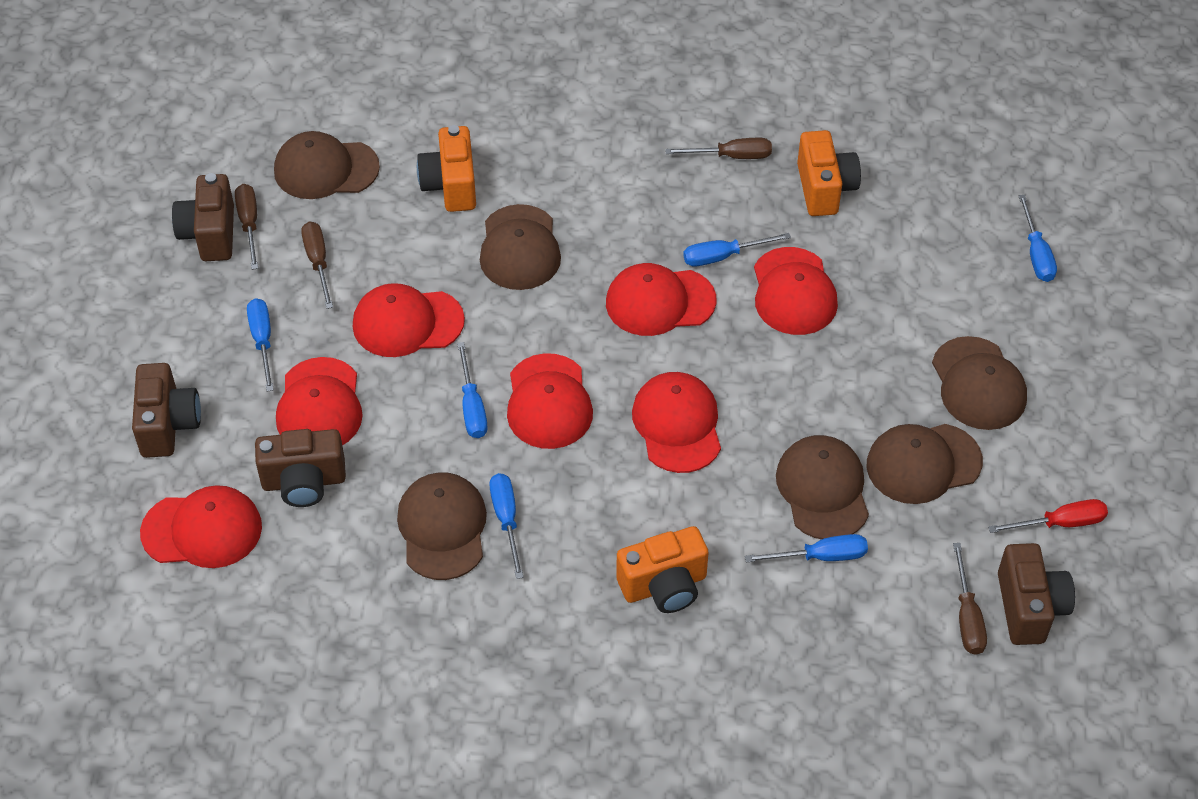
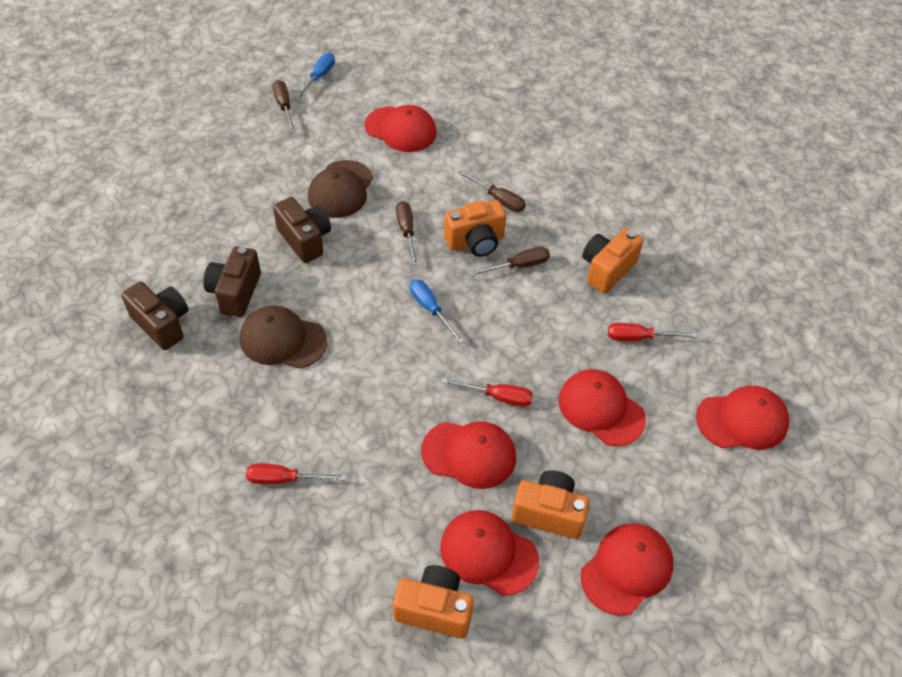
blue screwdriver: 6 -> 2
brown camera: 4 -> 3
brown cap: 6 -> 2
orange camera: 3 -> 4
red cap: 7 -> 6
red screwdriver: 1 -> 3

